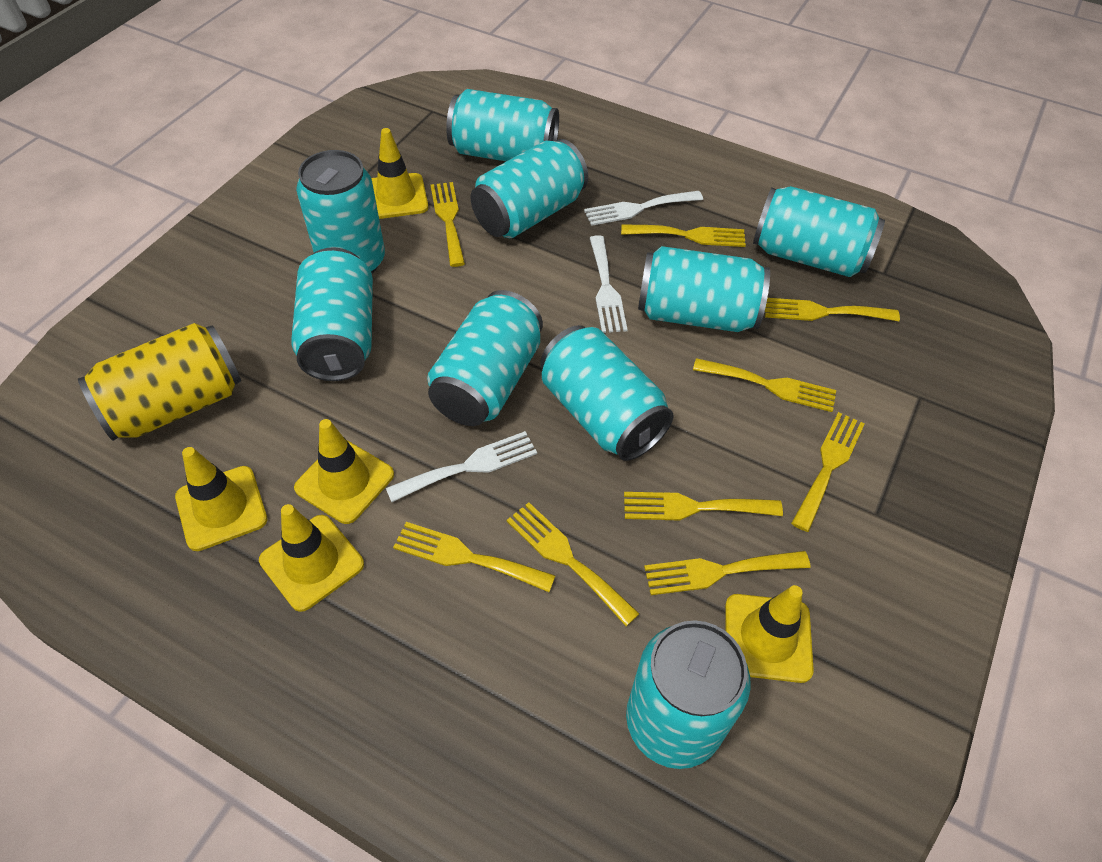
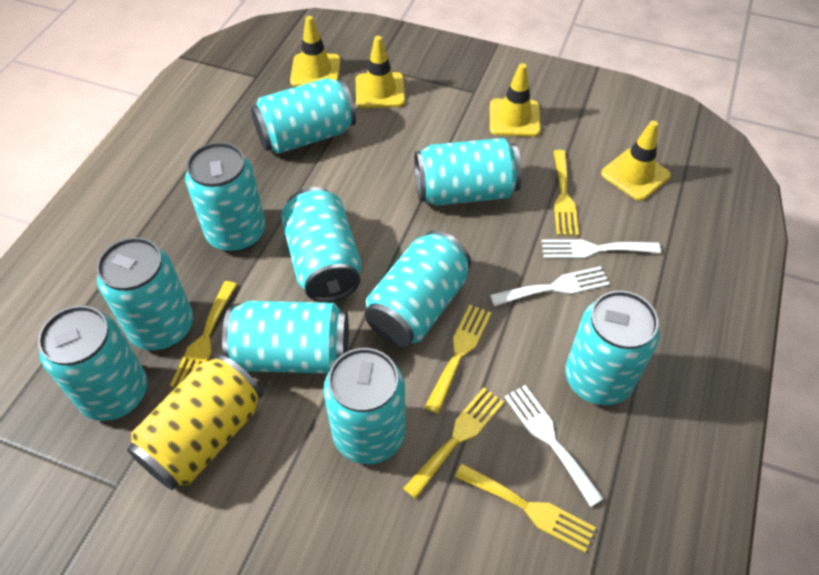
turquoise can: 9 -> 10
yellow fork: 9 -> 5
yellow traffic cone: 5 -> 4

